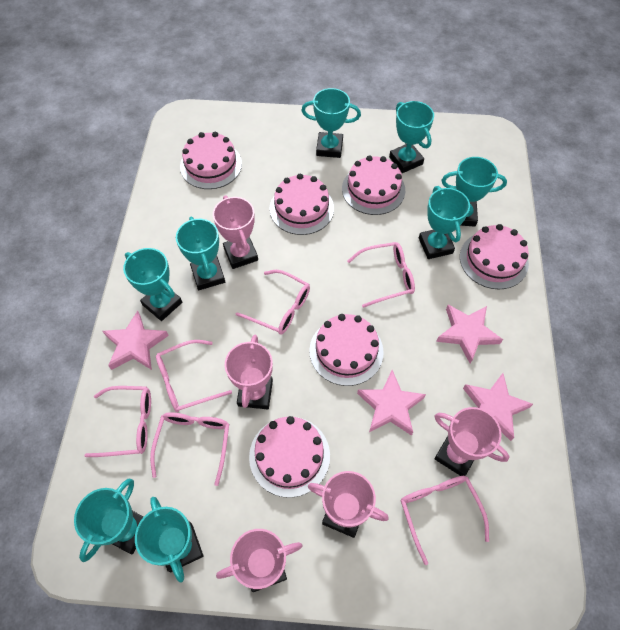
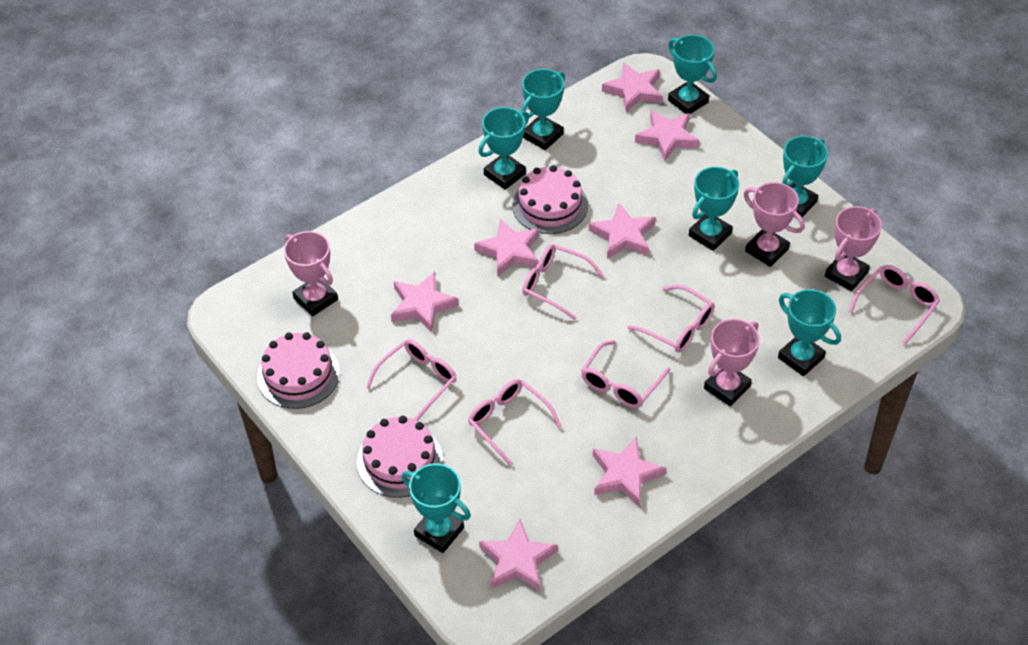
pink cake: 6 -> 3
pink star: 4 -> 7
pink trophy: 5 -> 4
turquoise trophy: 8 -> 7

